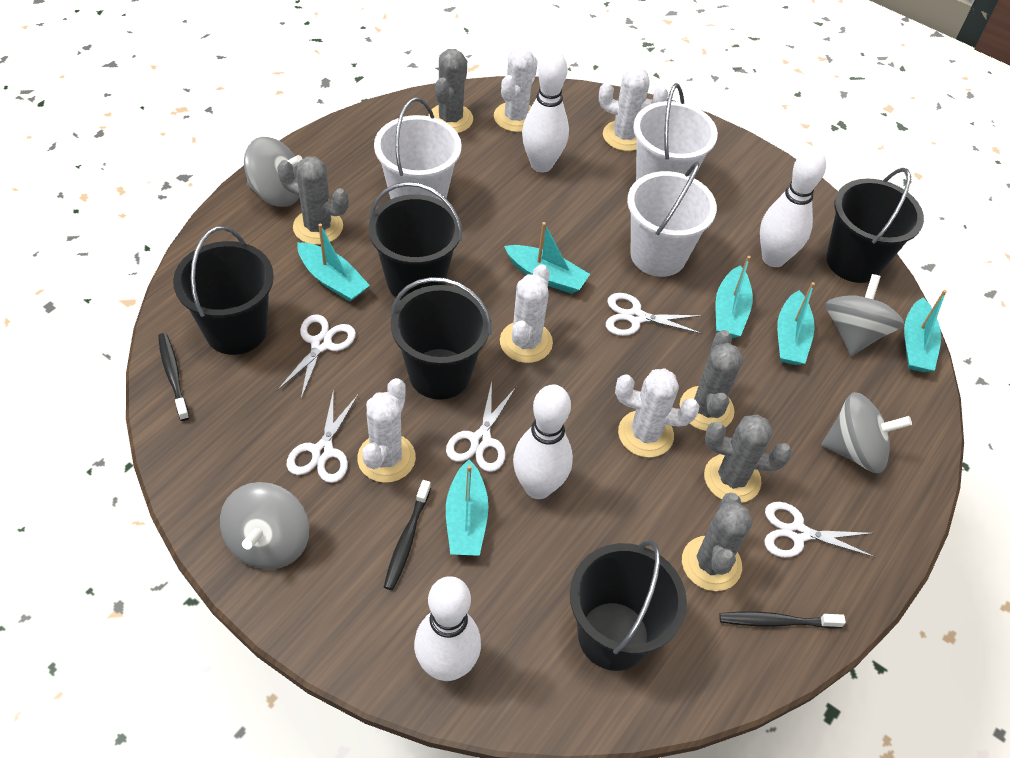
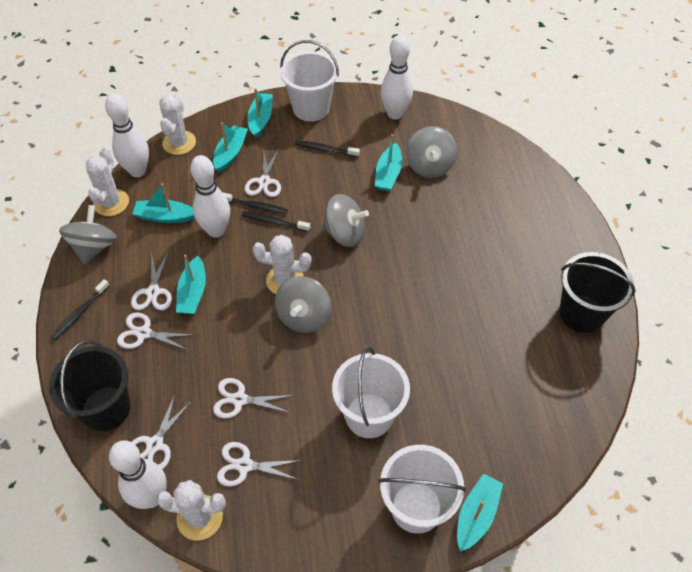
black bucket: 5 -> 2
black toothbrush: 3 -> 4
grey cactus: 5 -> 0
white cactus: 5 -> 4
white scissors: 5 -> 6

